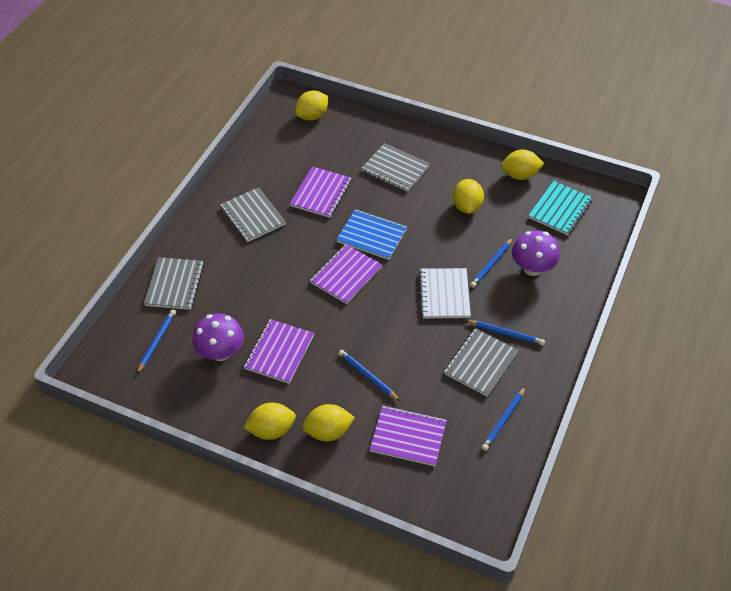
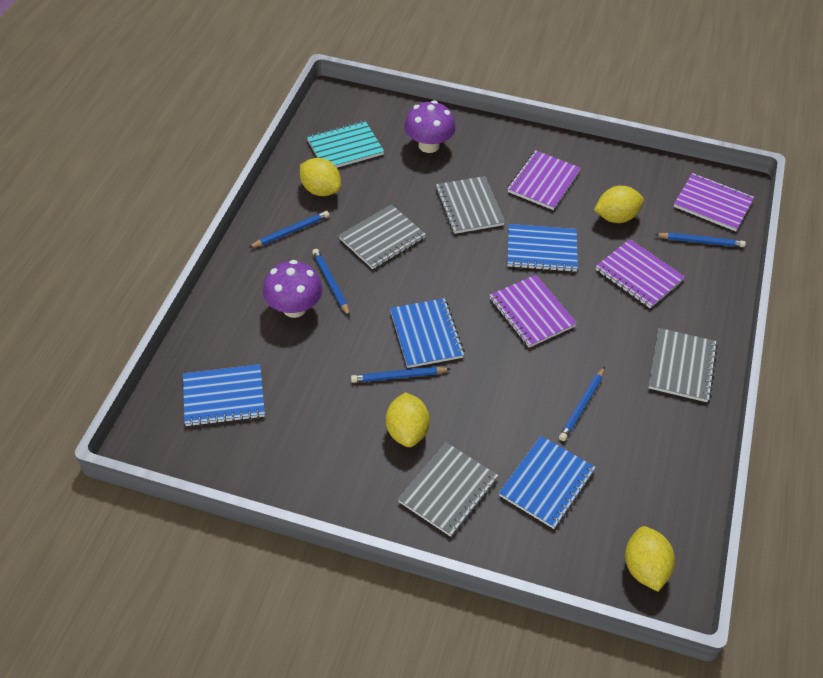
blue notebook: 1 -> 4
white notebook: 1 -> 0
yellow lemon: 5 -> 4

